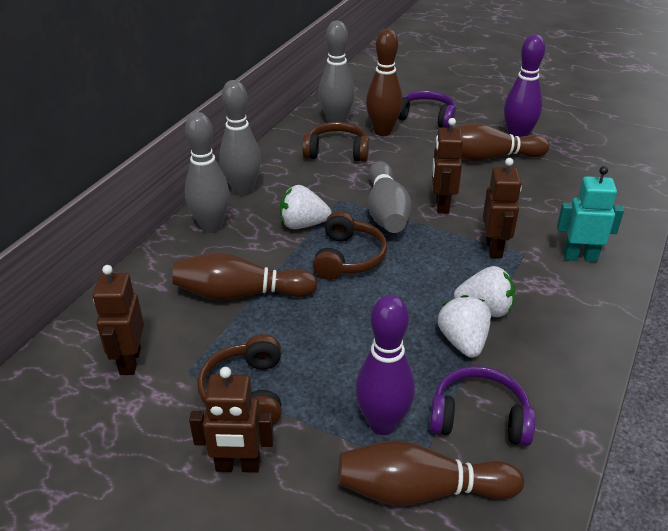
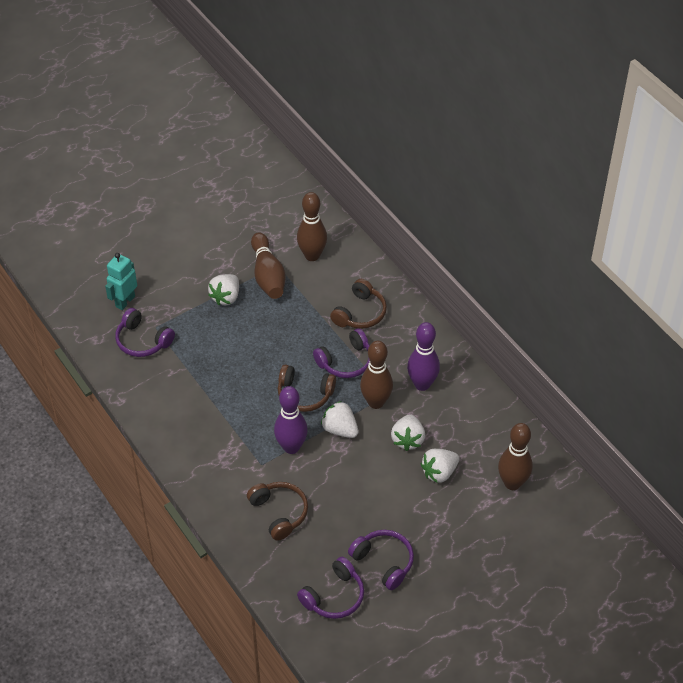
brown robot: 4 -> 0
grey bowling pin: 4 -> 0
purple headphones: 2 -> 4
white strawberry: 3 -> 4

